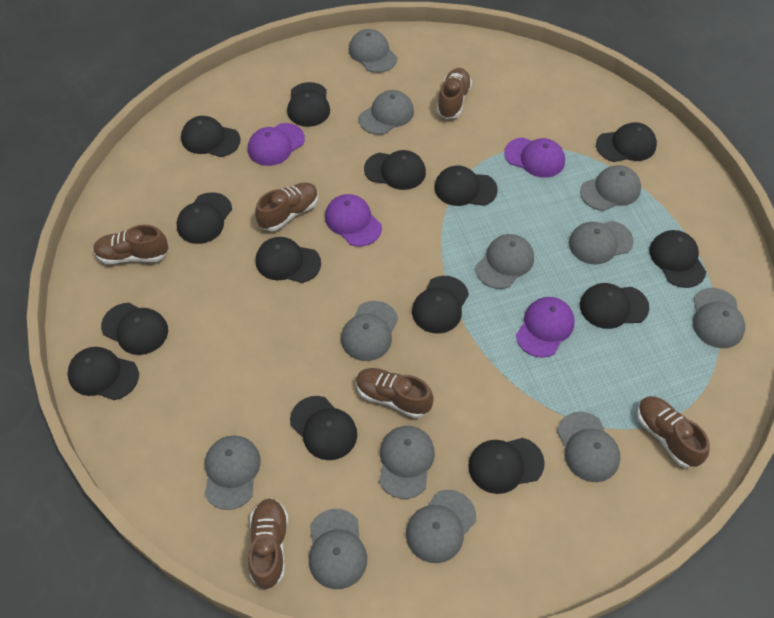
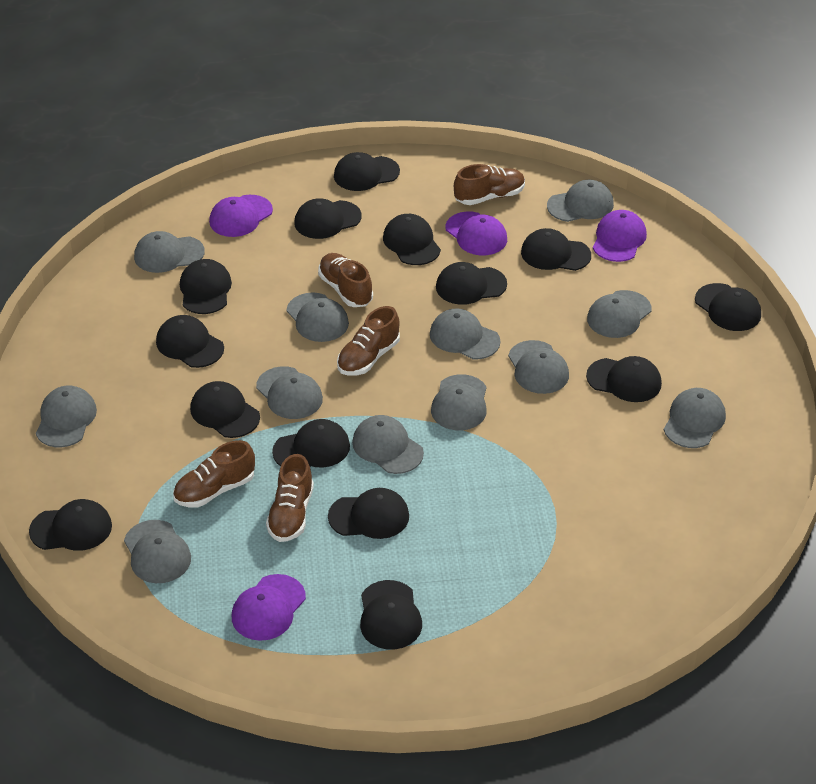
brown shoe: 6 -> 5

